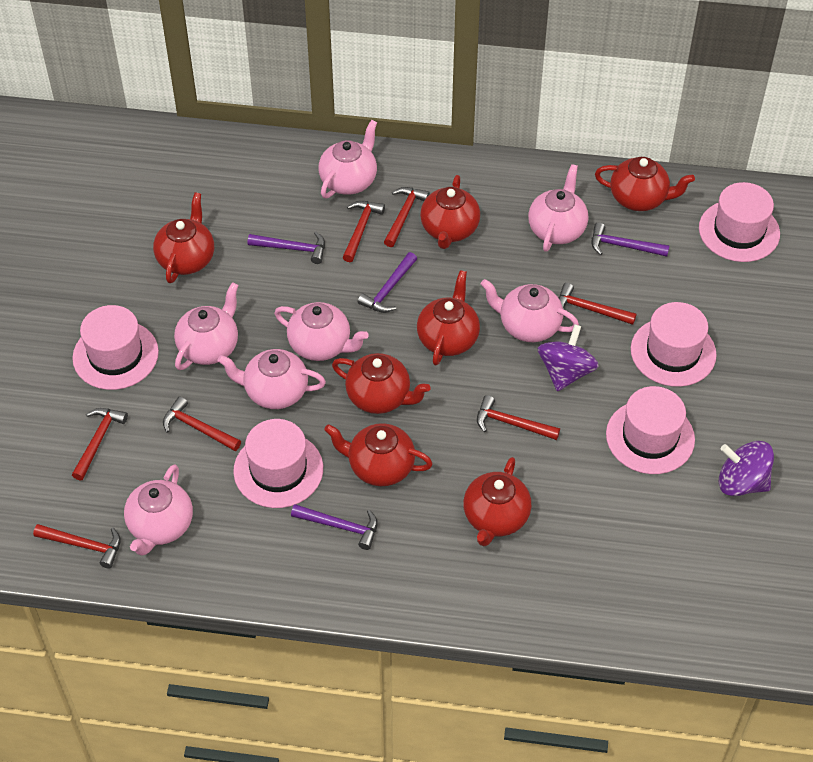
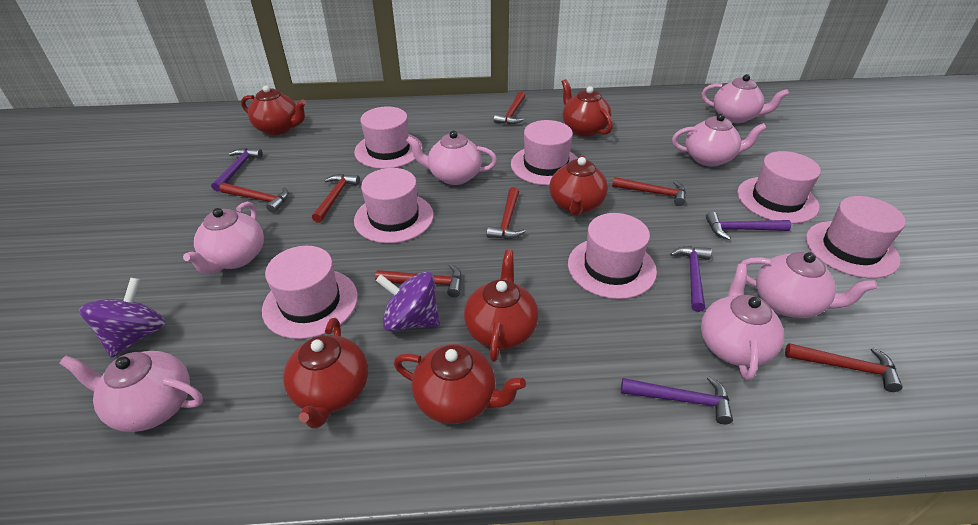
pink hat: 5 -> 7
red teapot: 7 -> 6

